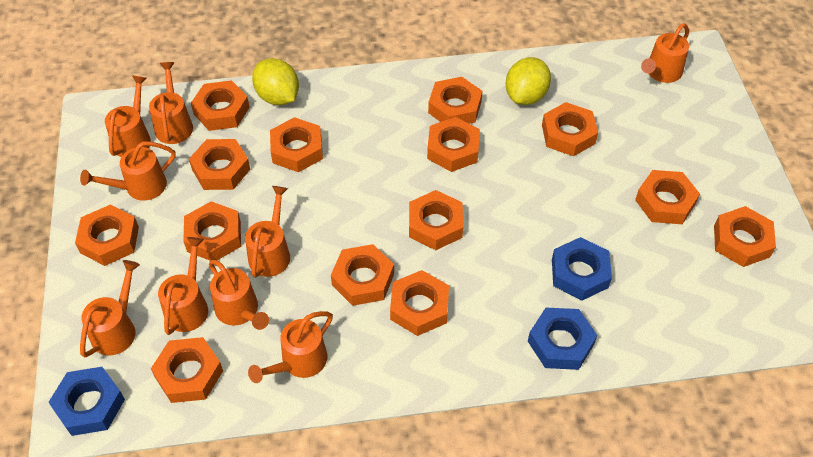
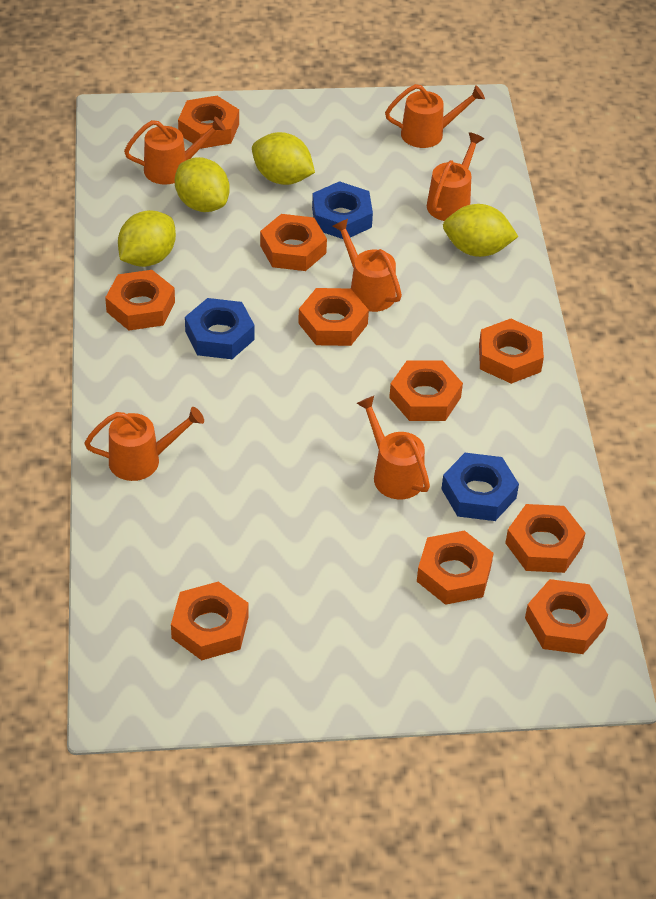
orange nut: 14 -> 10
orange watering can: 9 -> 6
yellow lemon: 2 -> 4

